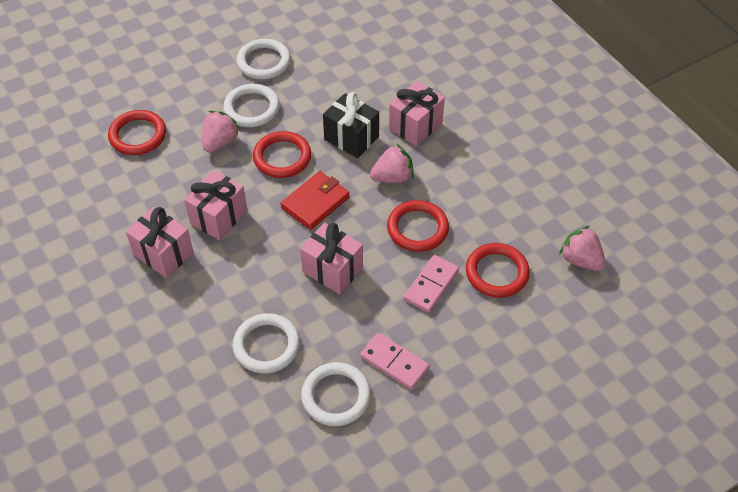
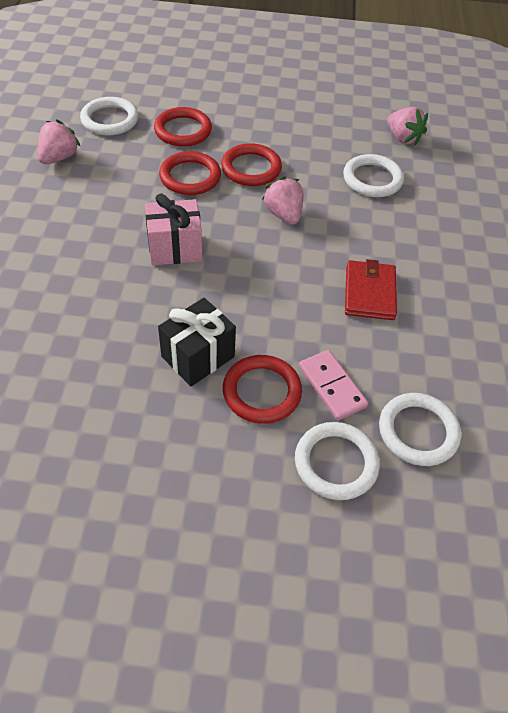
pink domino: 2 -> 1
pink gift: 4 -> 1

